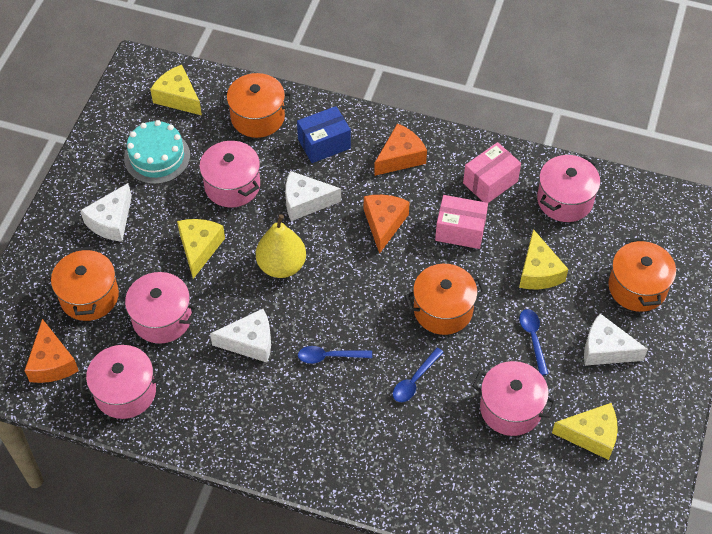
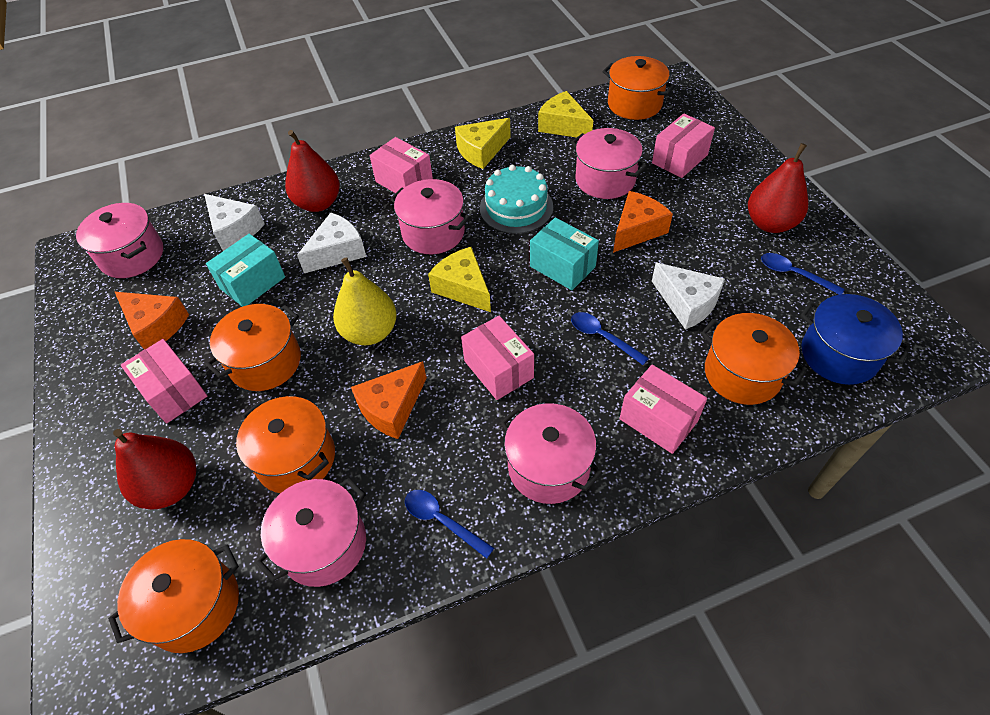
blue box: 1 -> 0
blue pot: 0 -> 1
orange pot: 4 -> 5
pink box: 2 -> 5
red pear: 0 -> 3
turquoise box: 0 -> 2
white cheese: 4 -> 3
yellow cheese: 4 -> 3

